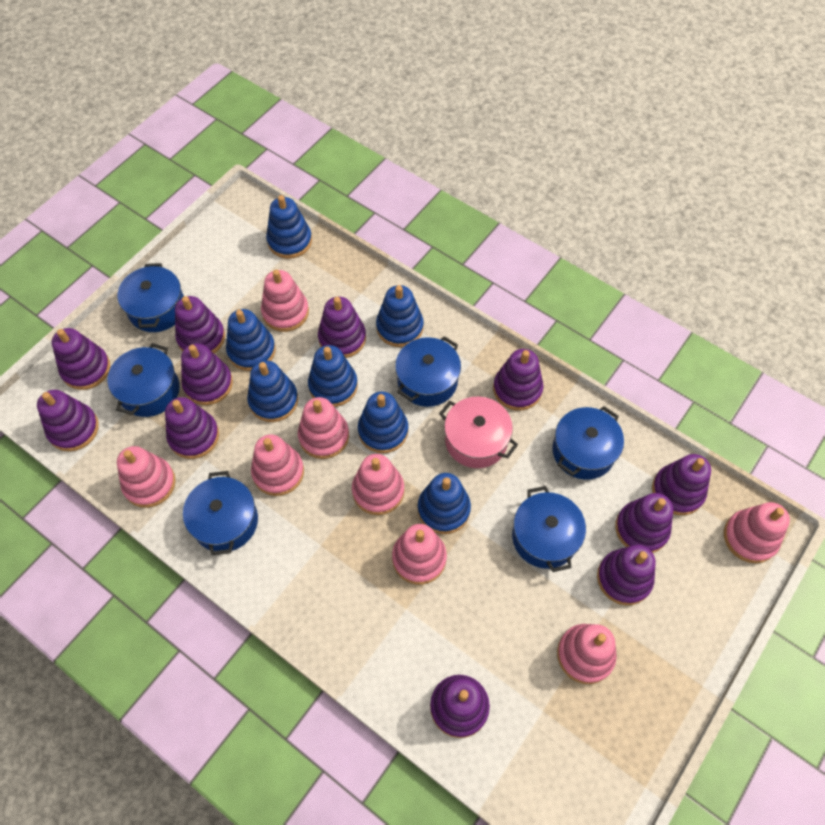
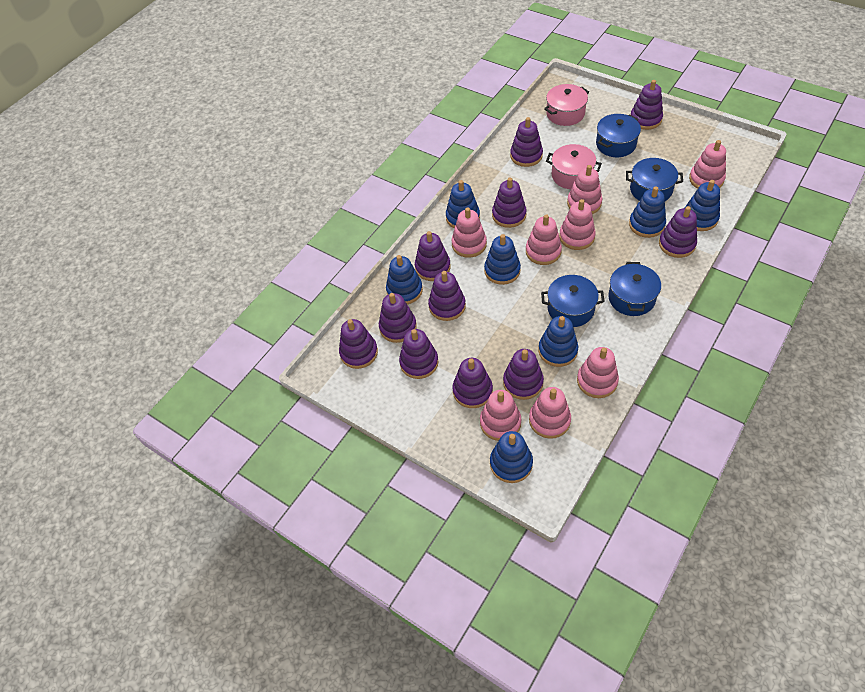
blue pot: 6 -> 4
pink pot: 1 -> 2

